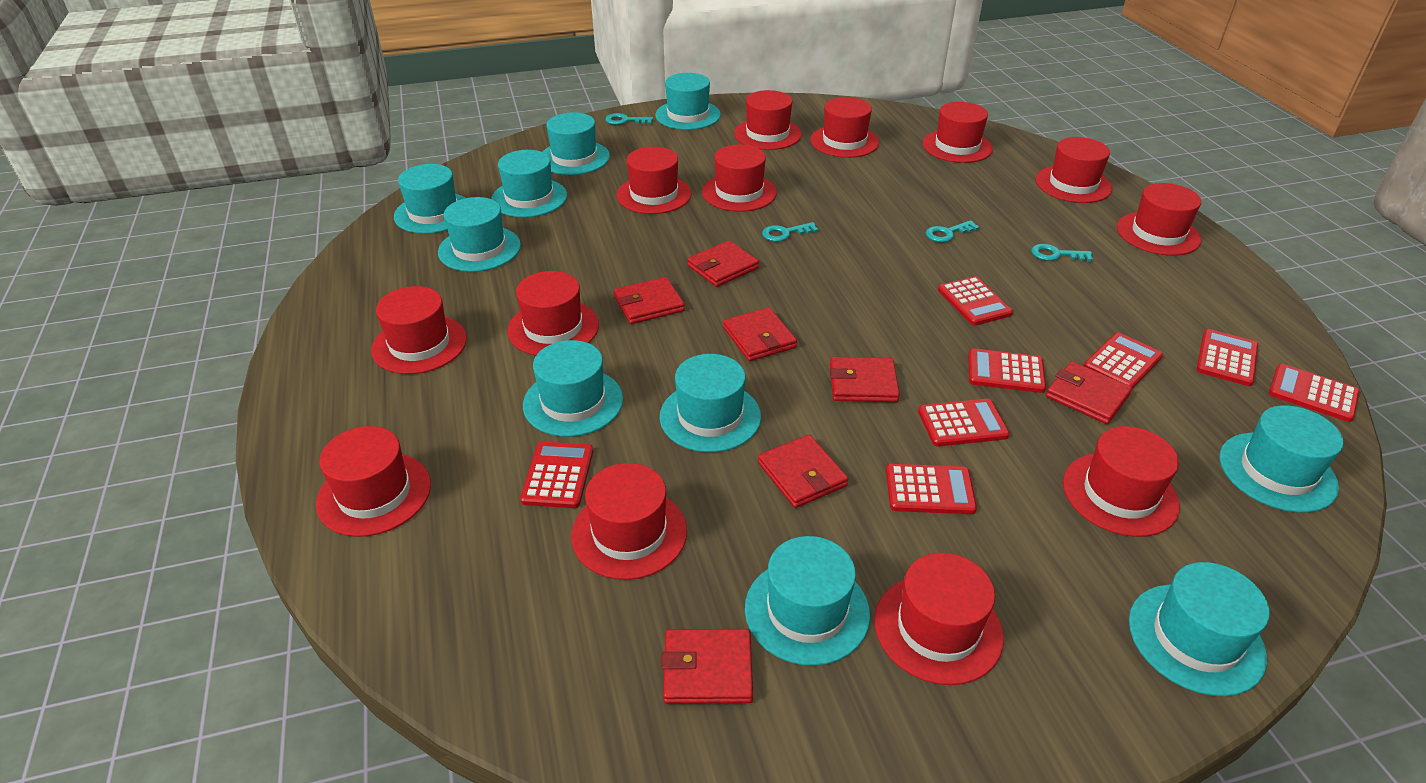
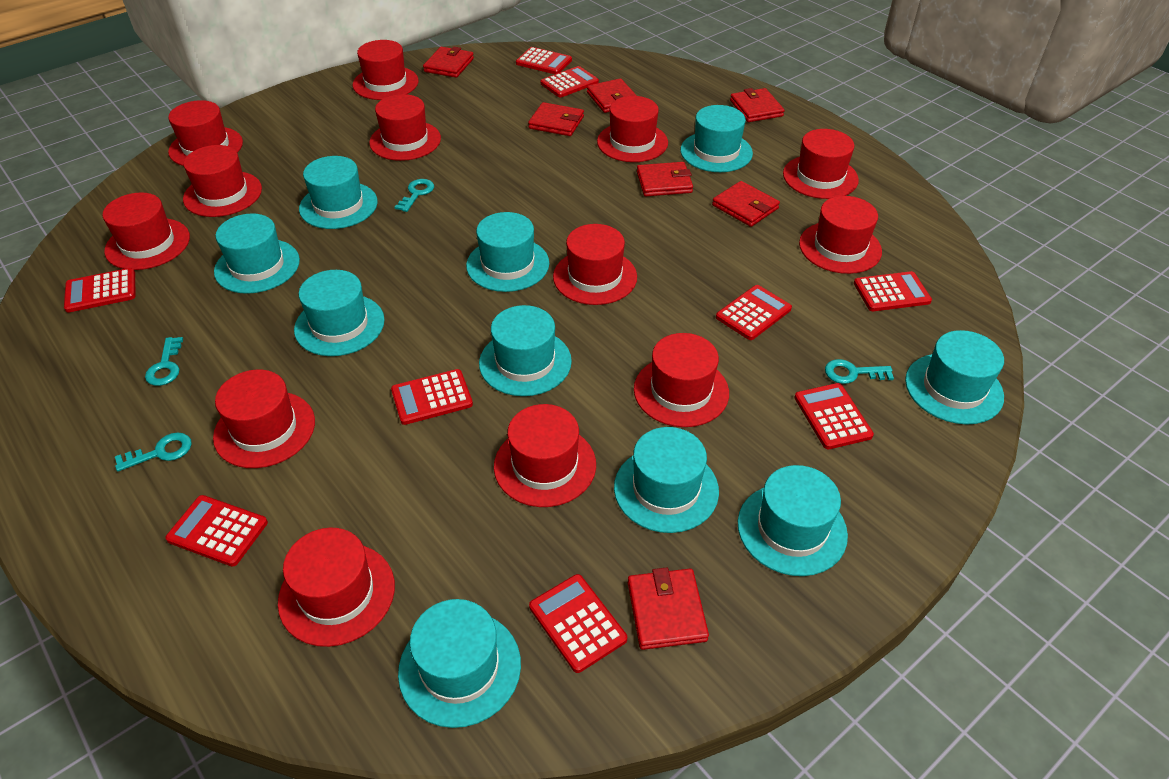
red calculator: 8 -> 9

